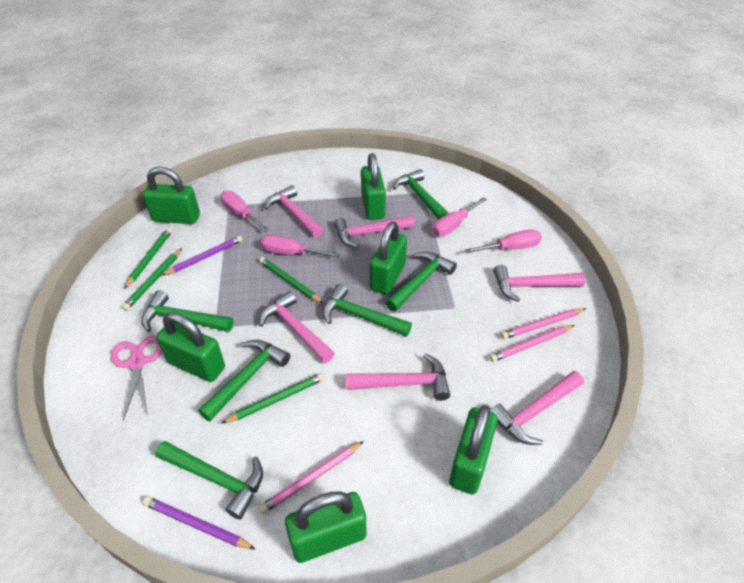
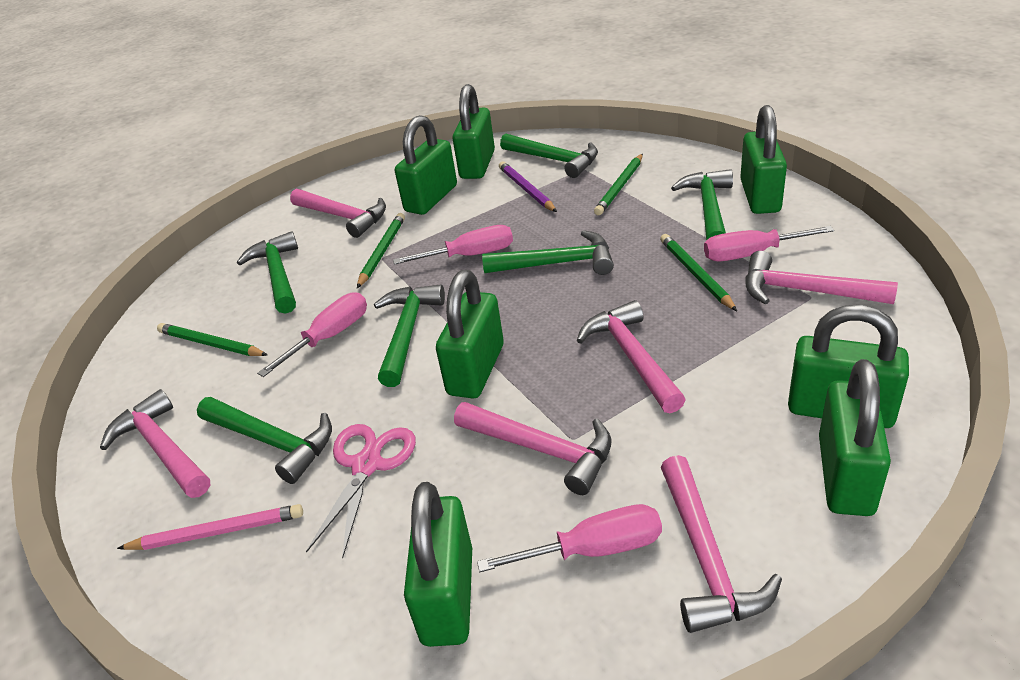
green padlock: 6 -> 7
pink pencil: 3 -> 1
purple pencil: 2 -> 1

